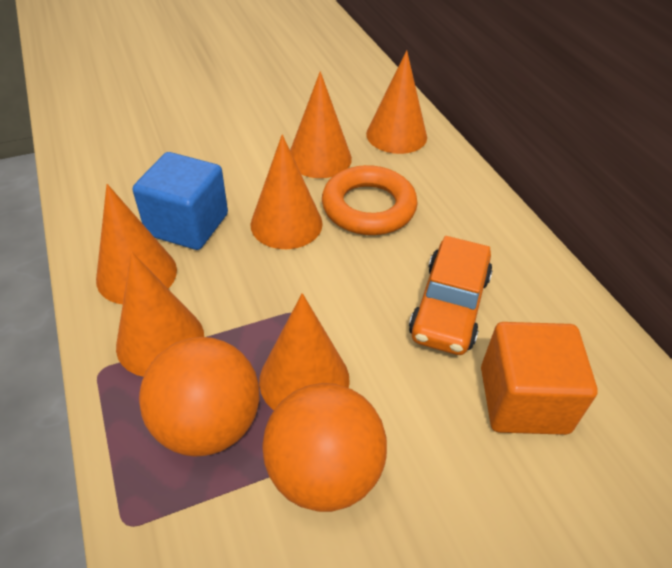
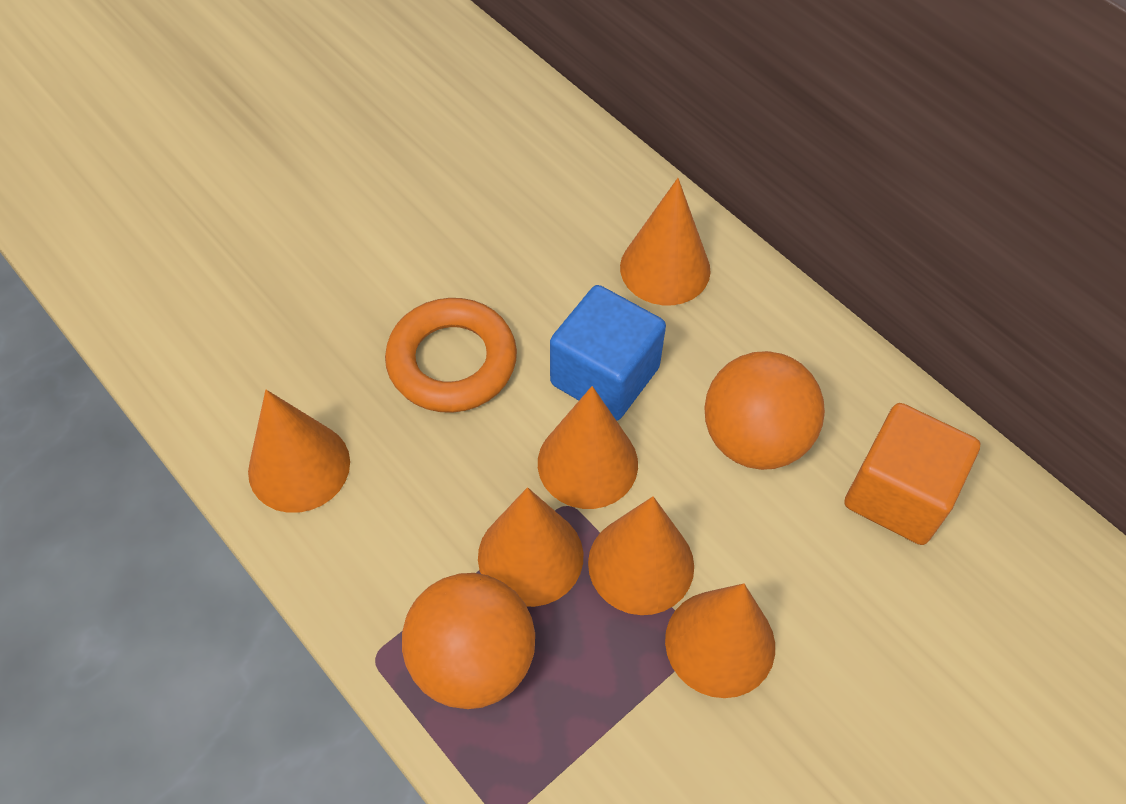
orange car: 1 -> 0

